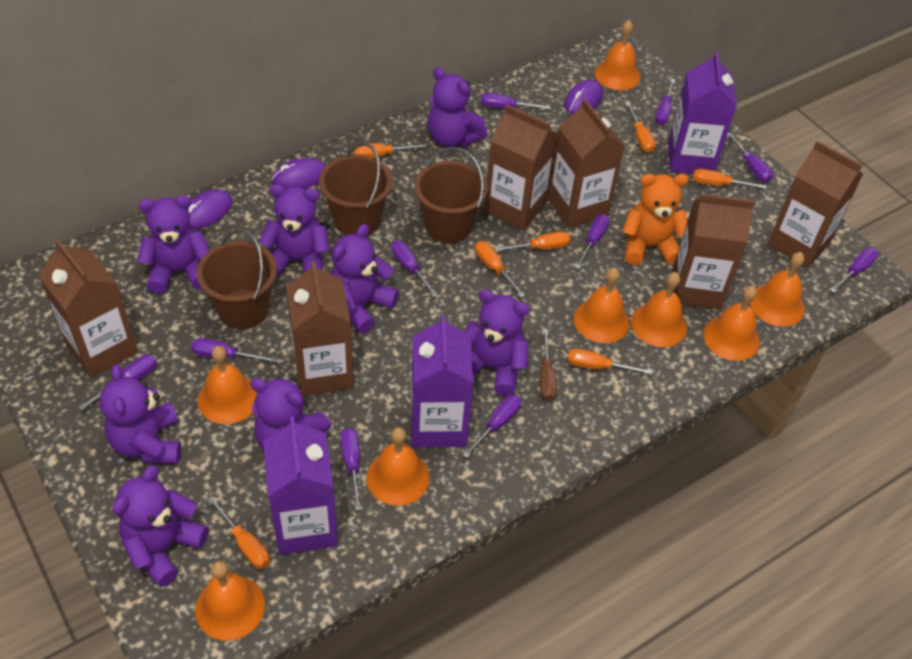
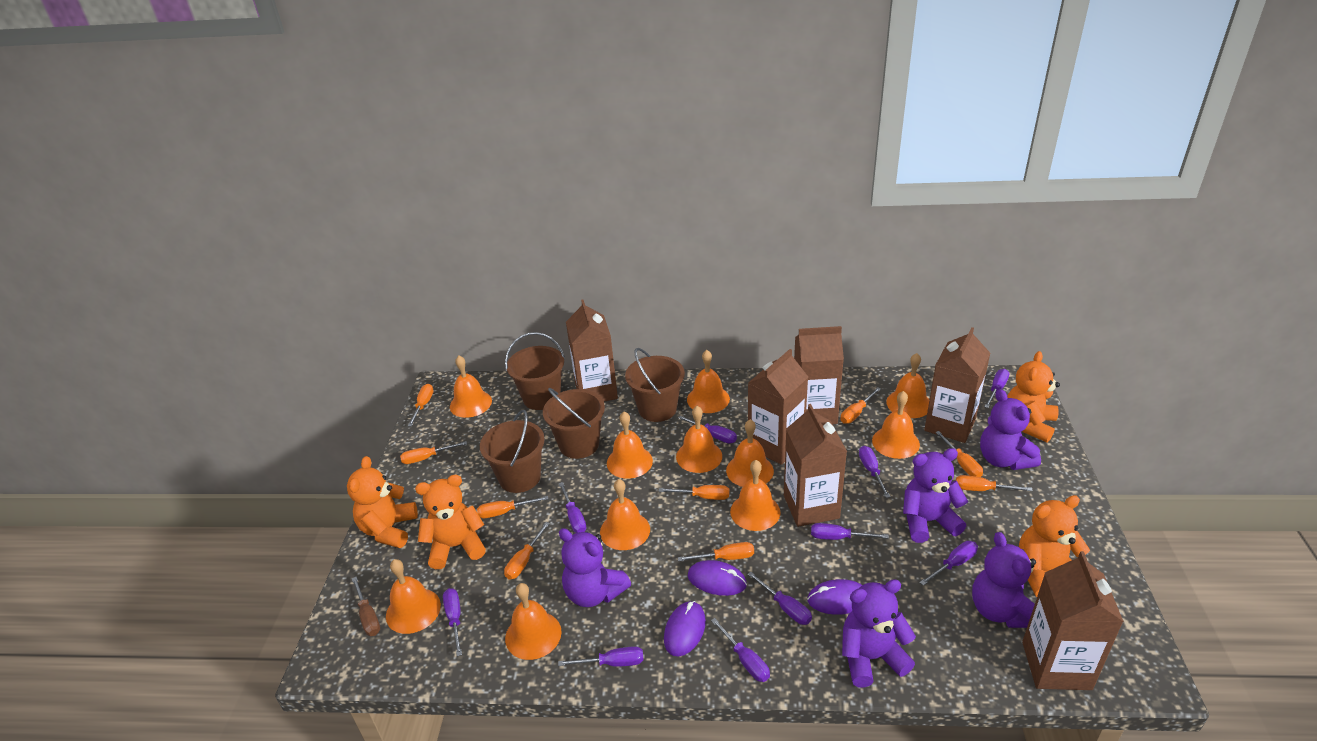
brown bucket: 3 -> 4
orange bell: 8 -> 11
orange screwdriver: 7 -> 9
orange teddy bear: 1 -> 4
purple carton: 3 -> 0
purple teddy bear: 8 -> 5

